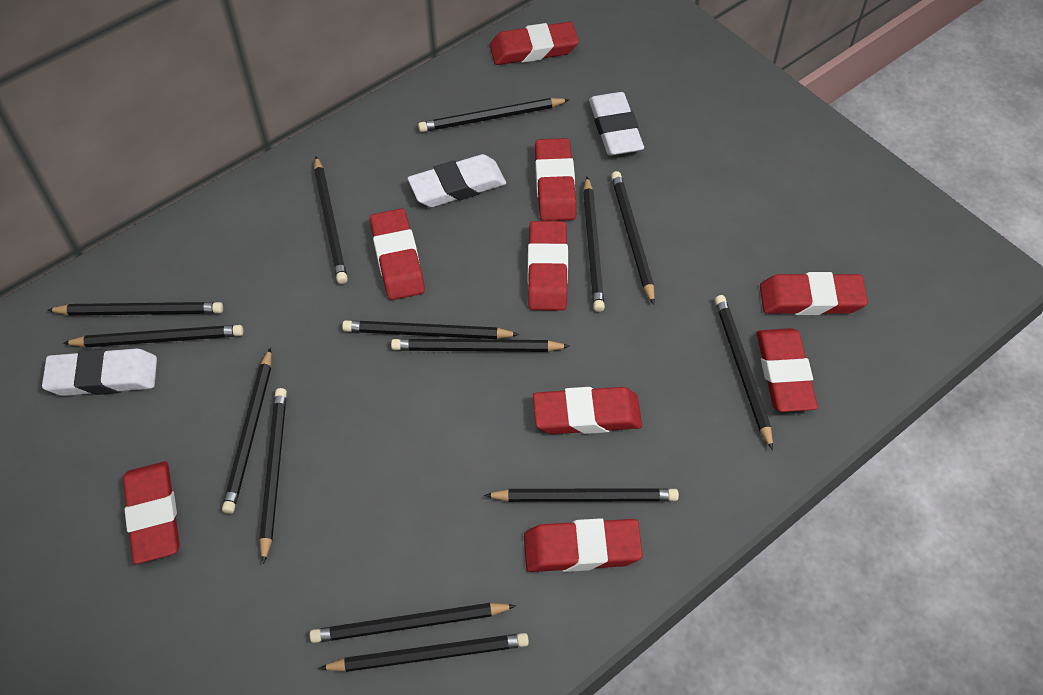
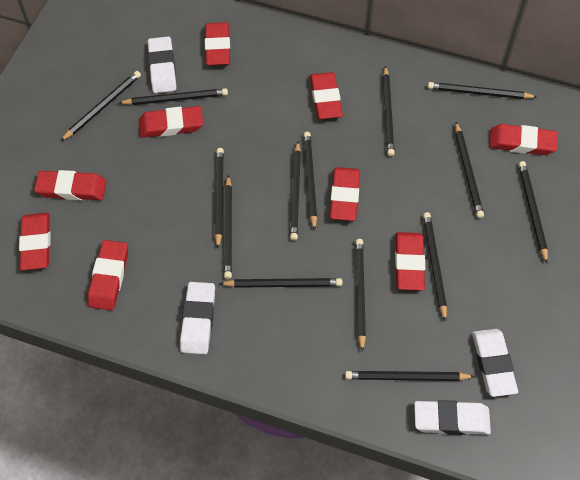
white eraser: 3 -> 4

